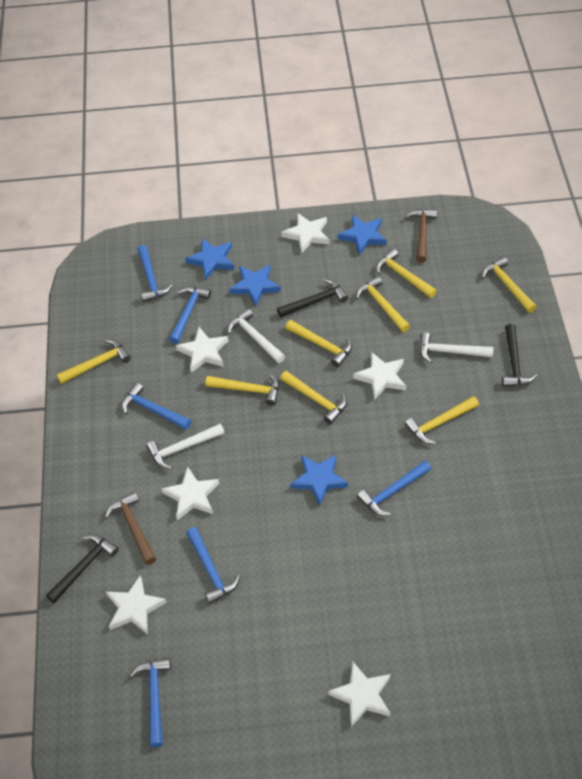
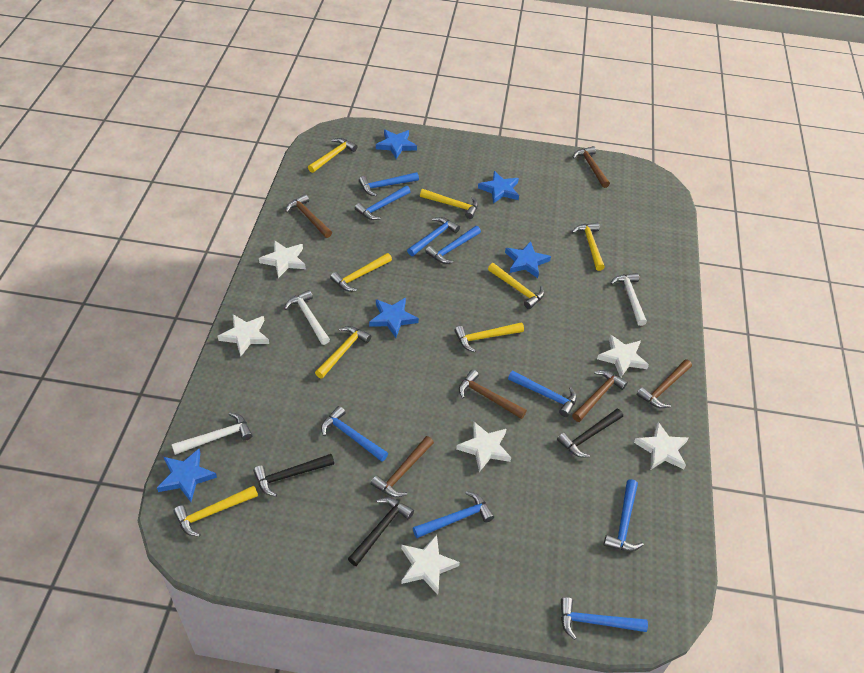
blue hammer: 6 -> 9
blue star: 4 -> 5
brown hammer: 2 -> 6

